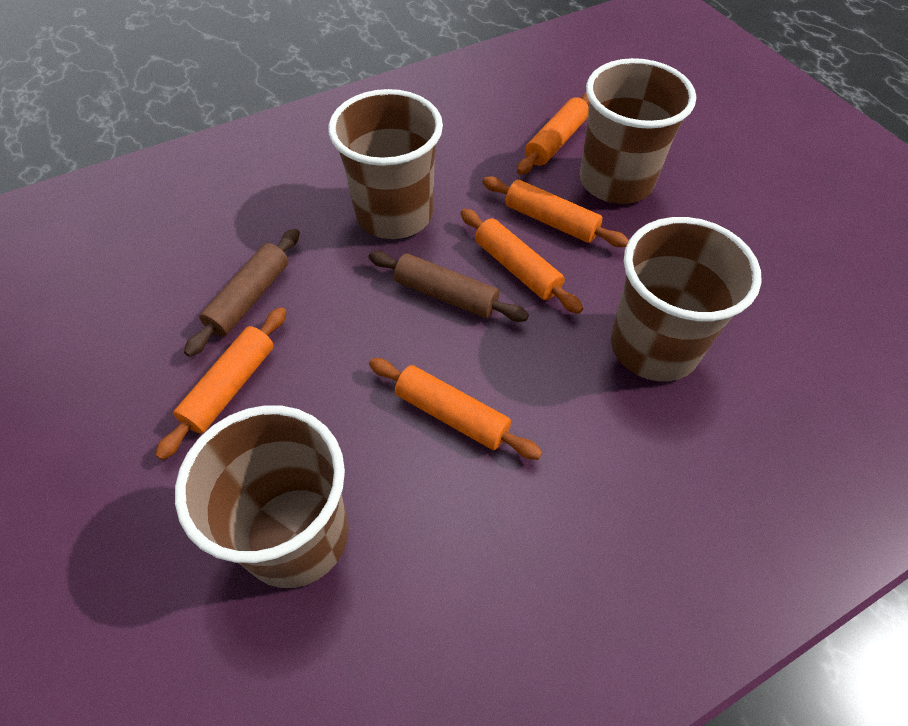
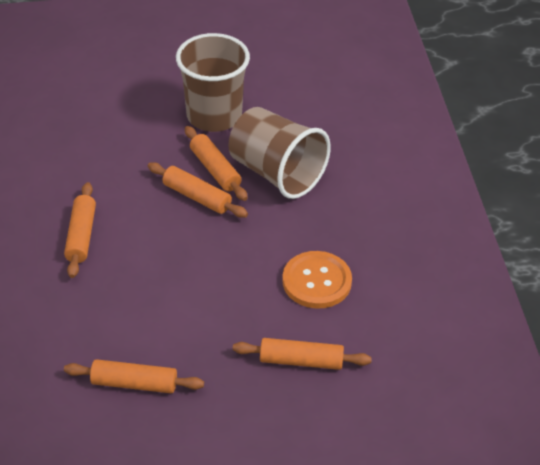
brown cup: 4 -> 2
brown rolling pin: 2 -> 0
orange button: 0 -> 1

